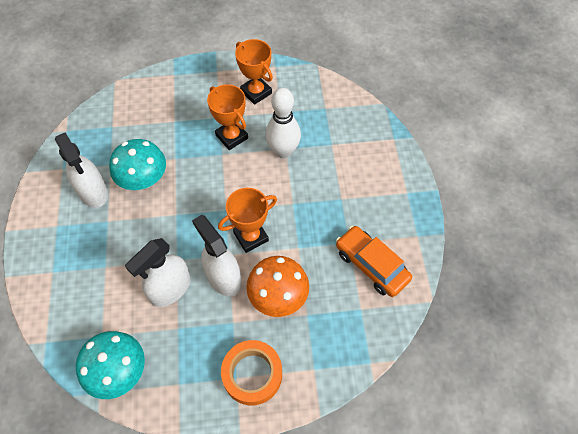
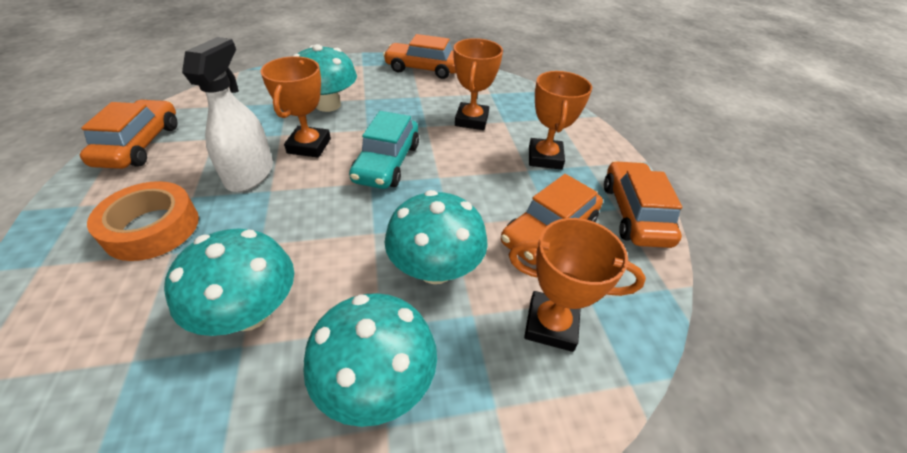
orange car: 1 -> 4
orange mushroom: 1 -> 0
orange trophy: 3 -> 4
turquoise car: 0 -> 1
turquoise mushroom: 2 -> 4
white bowling pin: 1 -> 0
white spray bottle: 3 -> 1

